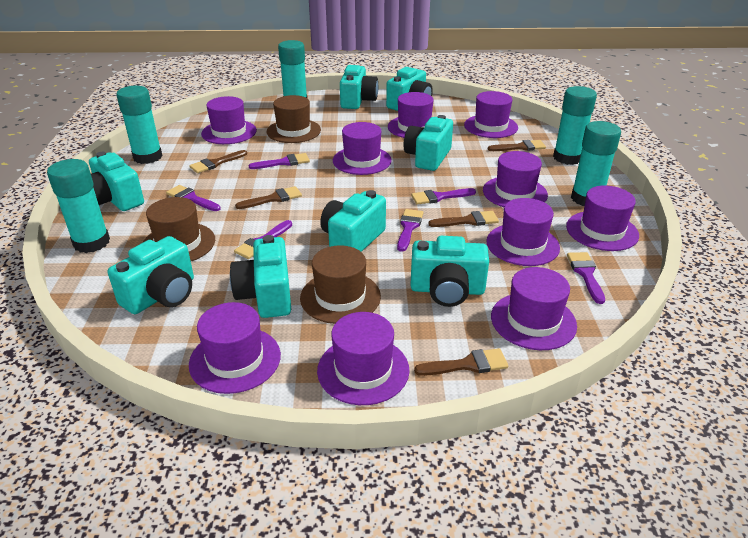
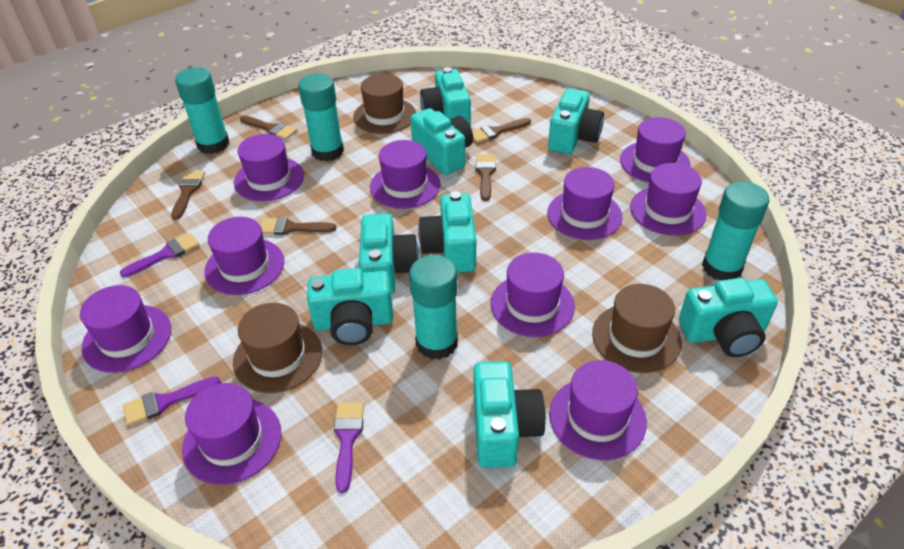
purple brush: 6 -> 3
turquoise glue stick: 5 -> 4

